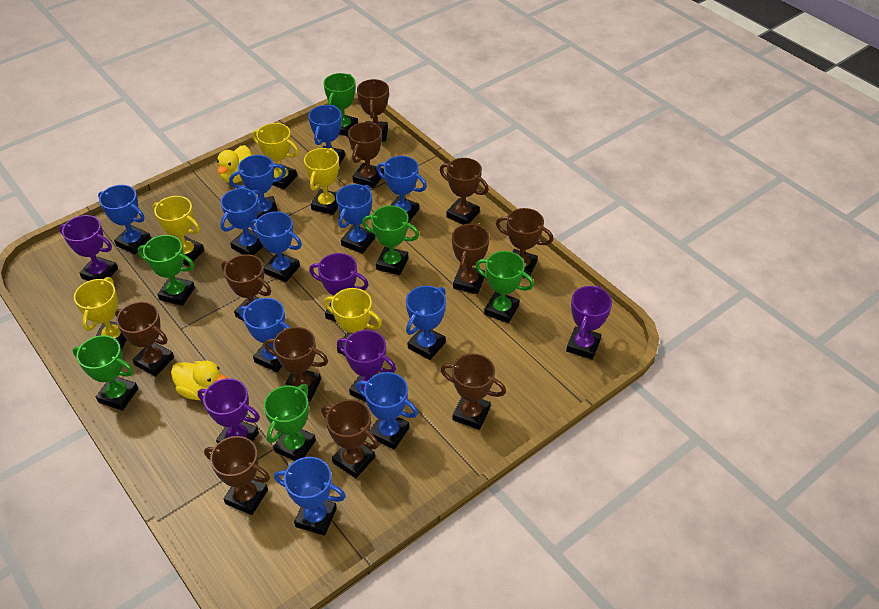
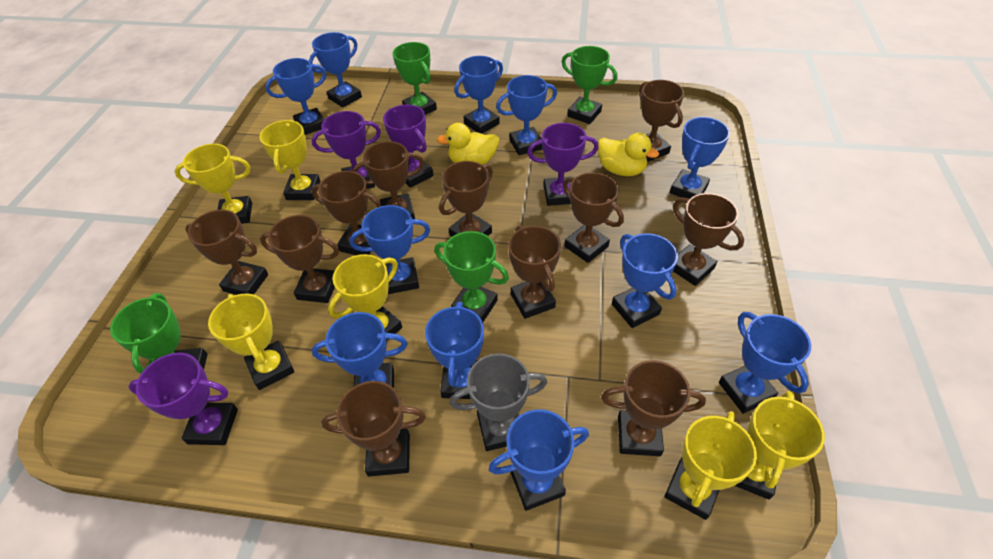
green trophy: 6 -> 4
grey trophy: 0 -> 1
purple trophy: 5 -> 4
yellow trophy: 5 -> 6

